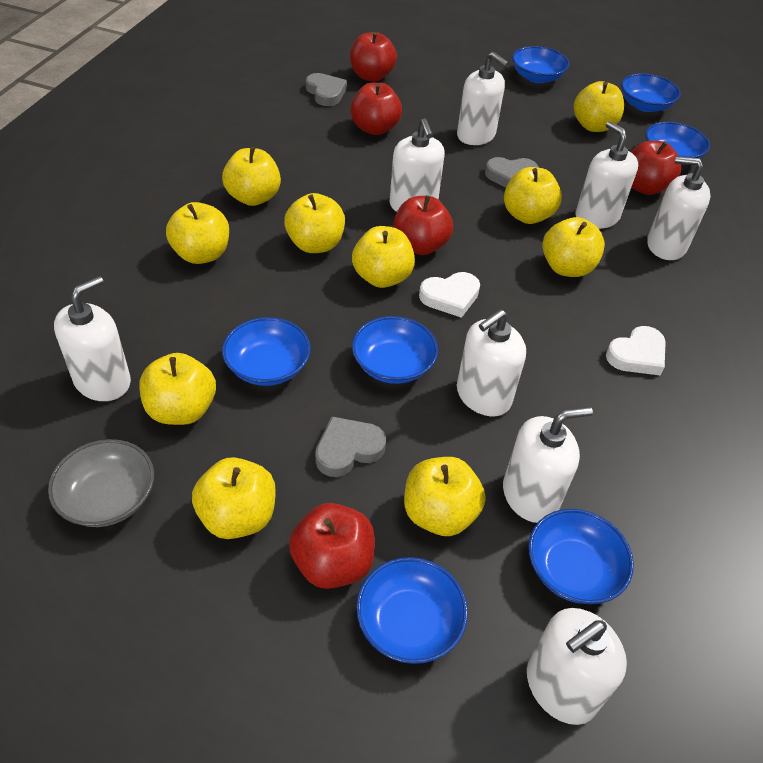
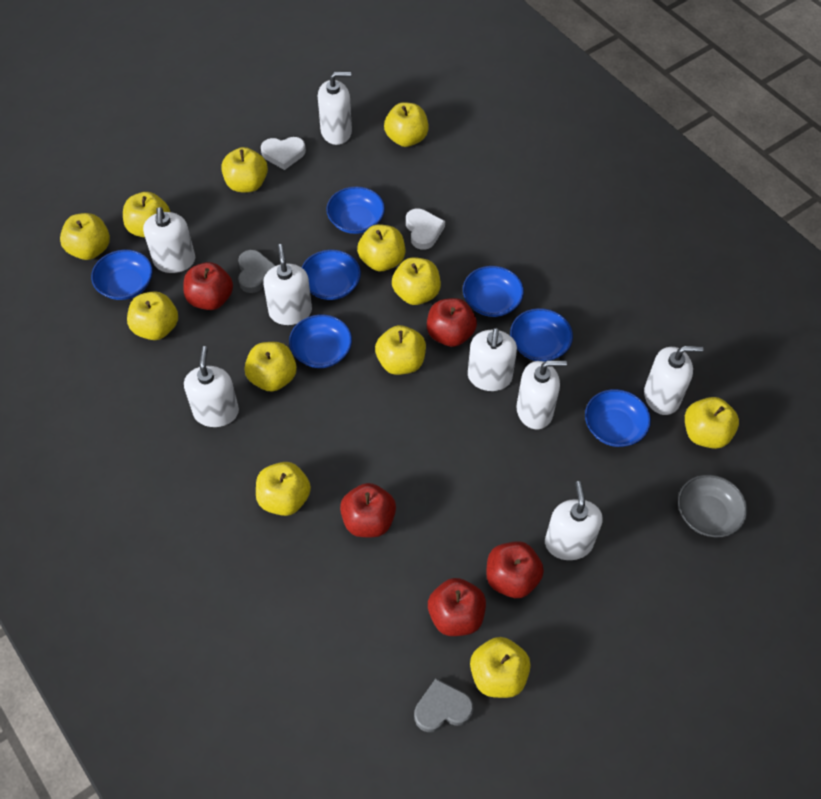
grey heart: 3 -> 2
yellow apple: 10 -> 12

